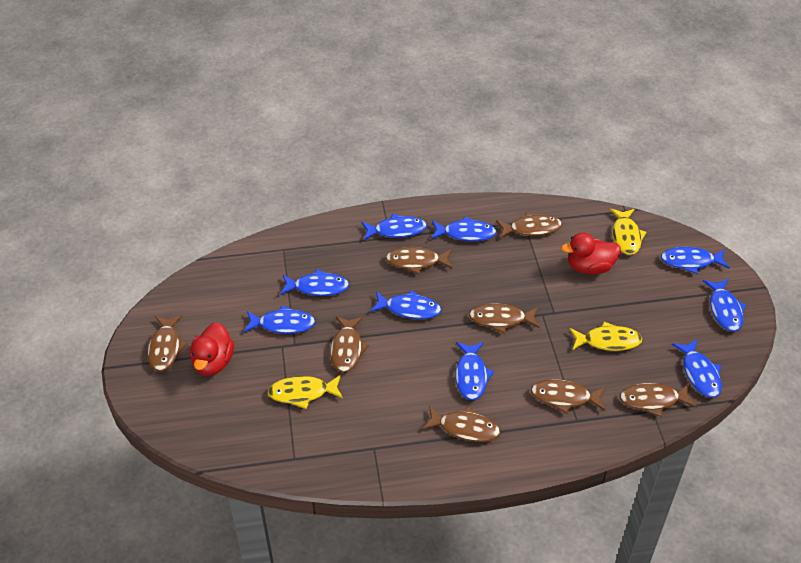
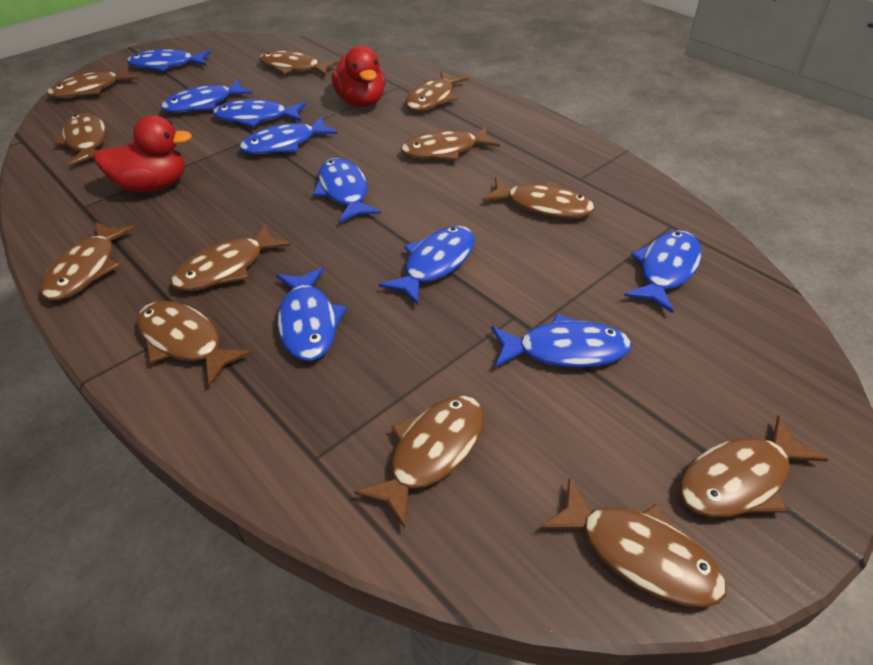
brown fish: 8 -> 12
yellow fish: 3 -> 0

